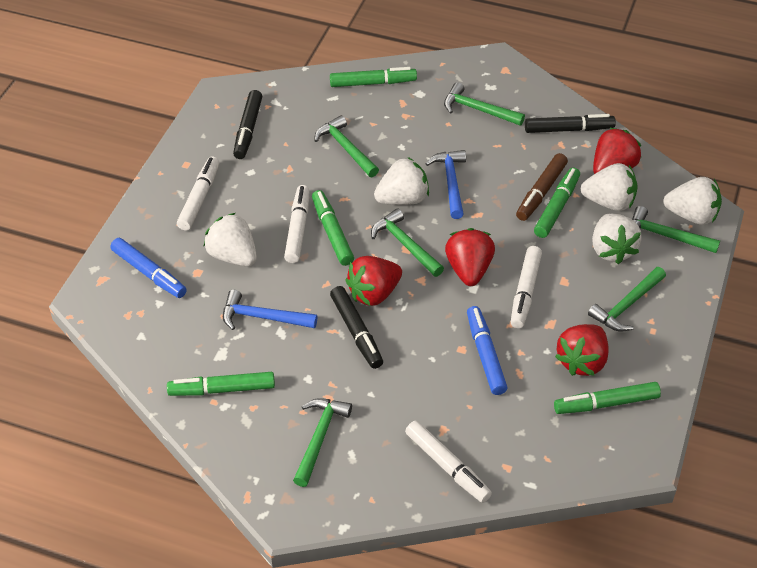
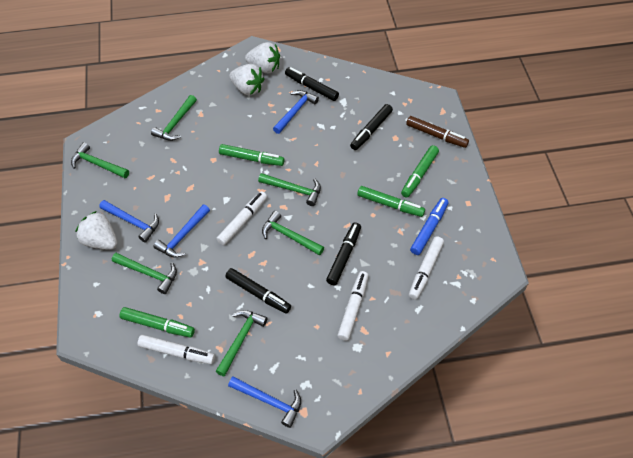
black marker: 3 -> 4
blue hammer: 2 -> 4
blue marker: 2 -> 1
green marker: 5 -> 4
red strawberry: 4 -> 0
white strawberry: 5 -> 3

